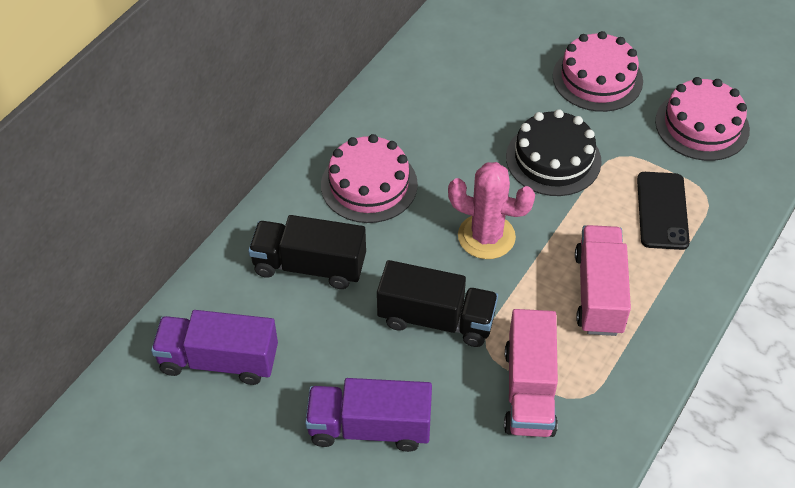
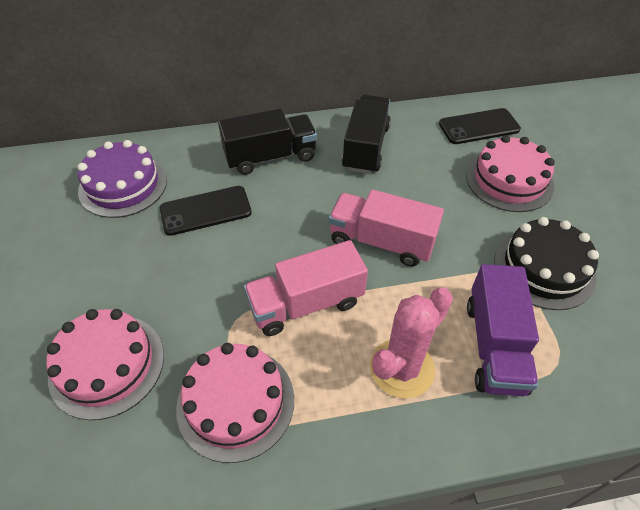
black phone: 1 -> 2
purple cake: 0 -> 1
purple truck: 2 -> 1

